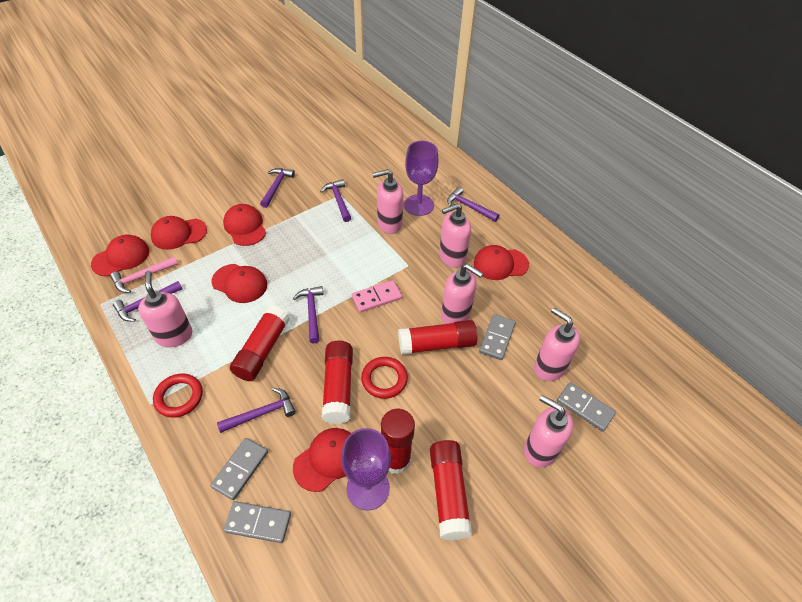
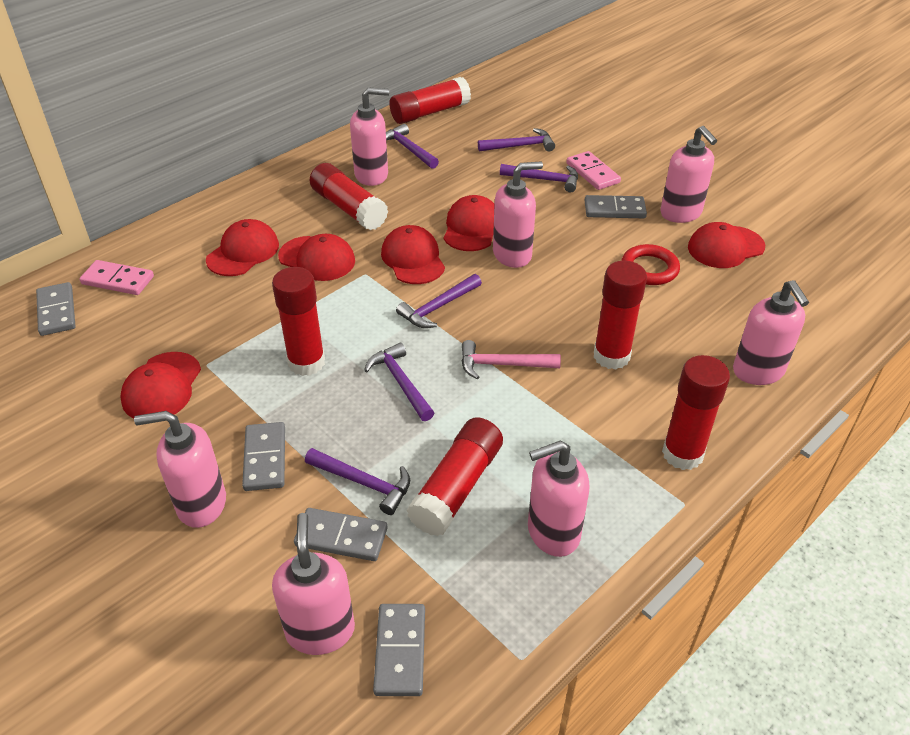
grey domino: 4 -> 5
pink domino: 1 -> 2
pink soap dispenser: 6 -> 7
purple goblet: 2 -> 0
red glue stick: 5 -> 6
red ring: 2 -> 1

